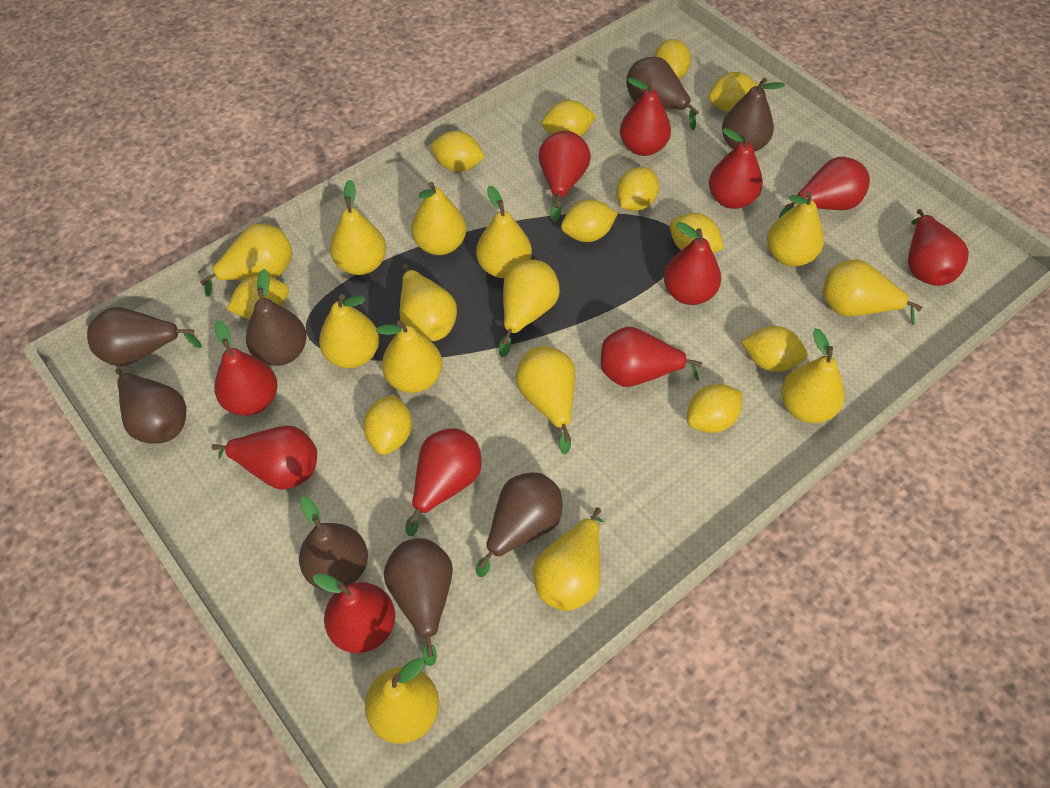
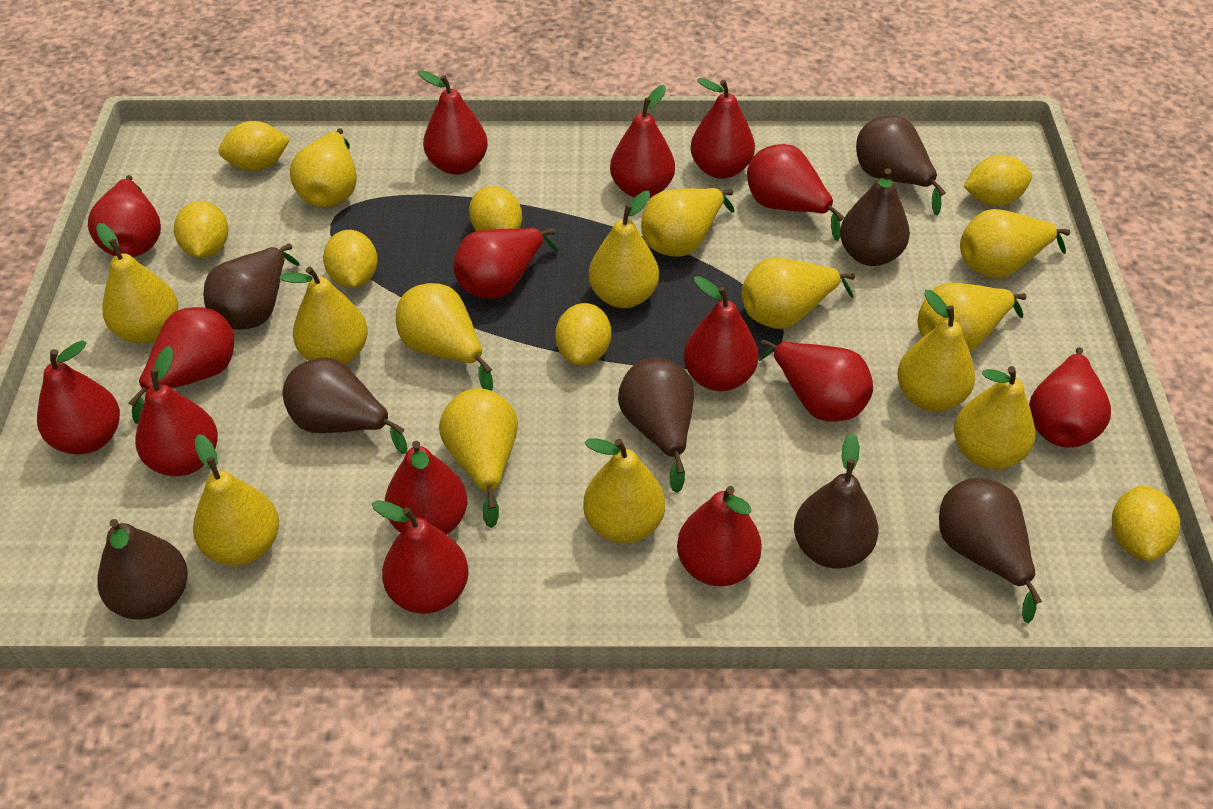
red pear: 11 -> 15
yellow lemon: 11 -> 7

